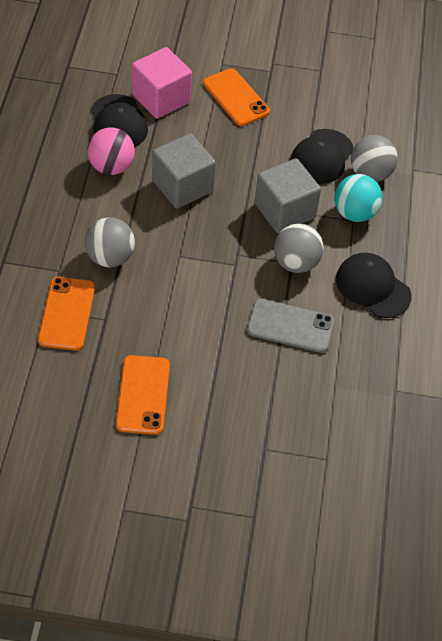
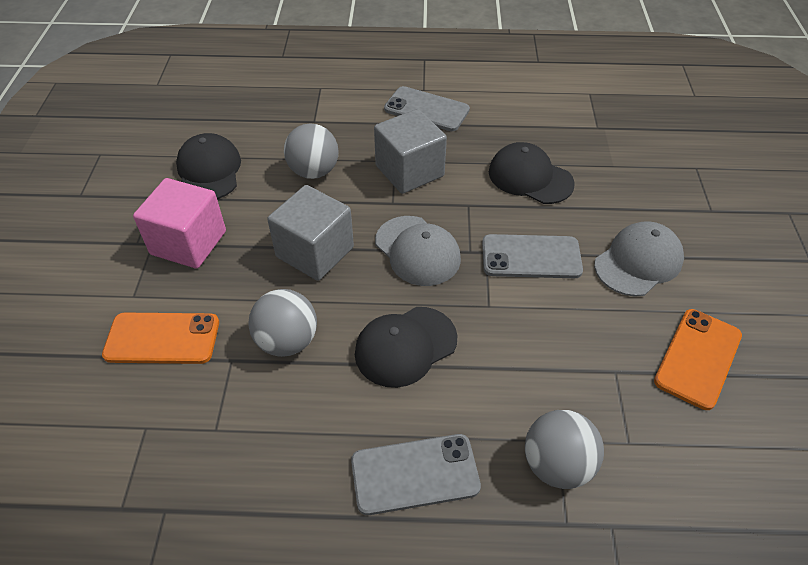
grey cap: 0 -> 2
grey phone: 1 -> 3
orange phone: 3 -> 2
pink ball: 1 -> 0
turquoise ball: 1 -> 0

